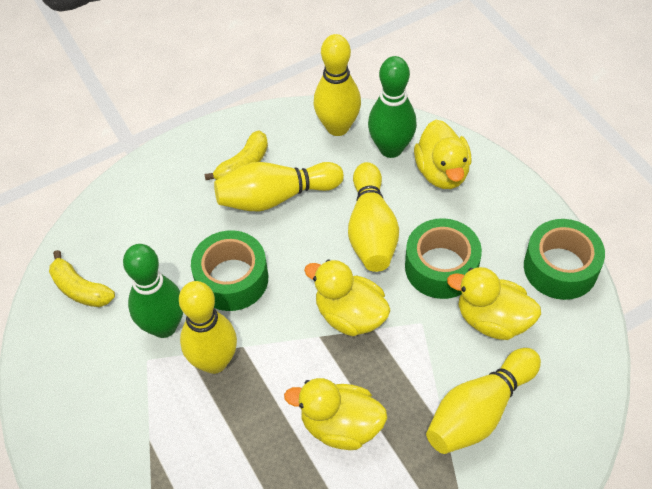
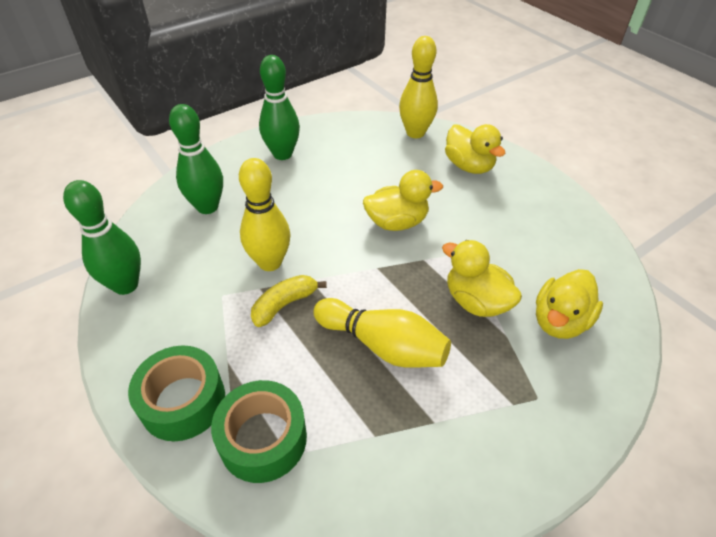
green bowling pin: 2 -> 3
green tape: 3 -> 2
yellow banana: 2 -> 1
yellow bowling pin: 5 -> 3

